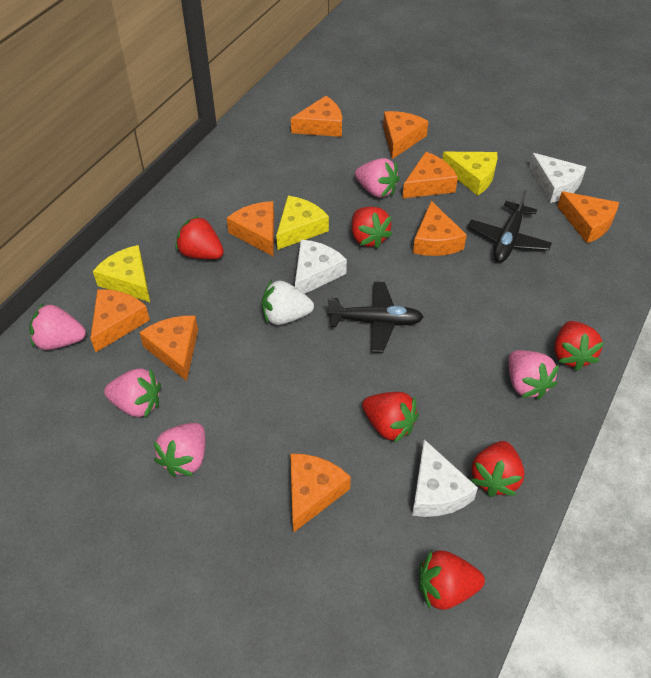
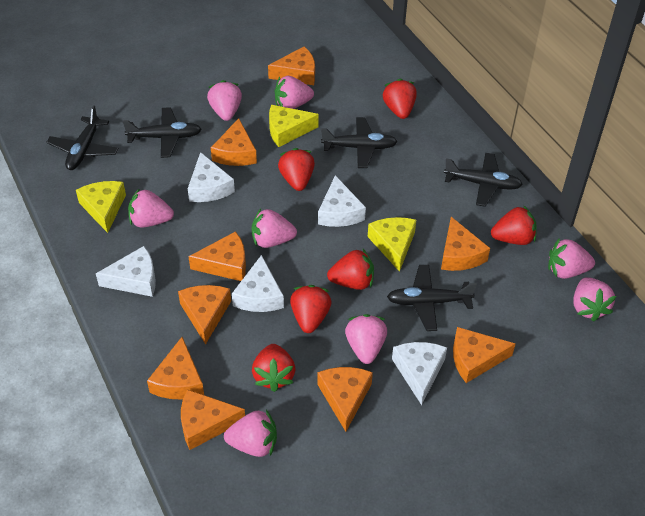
black plane: 2 -> 5
pink strawberry: 5 -> 8
white cheese: 3 -> 5
white strawberry: 1 -> 0

